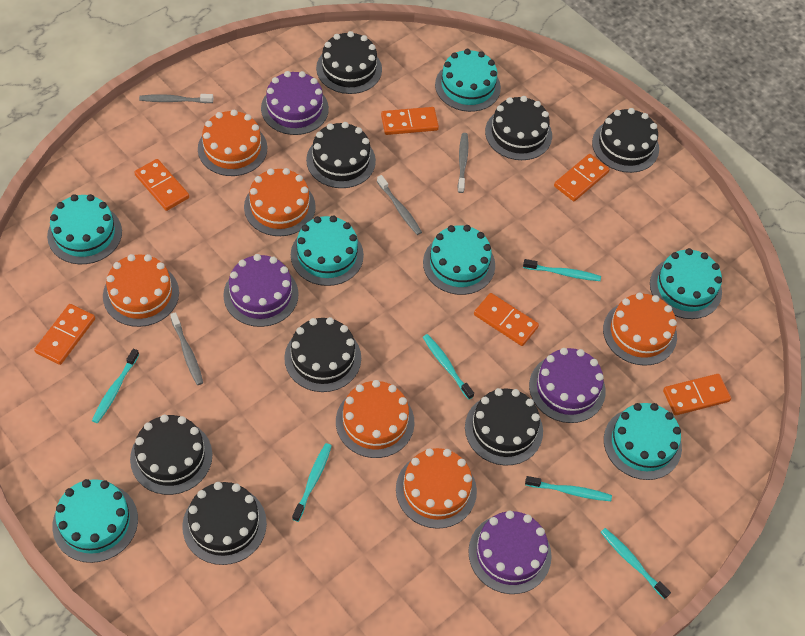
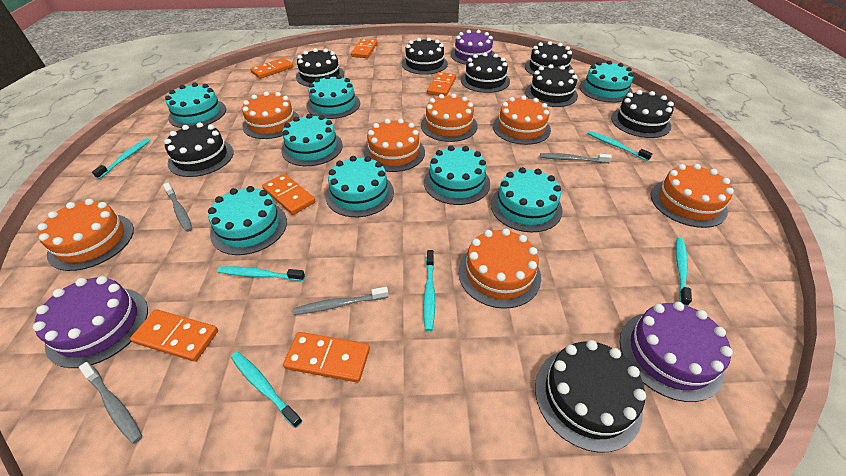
orange cake: 6 -> 7
purple cake: 4 -> 3
turquoise cake: 7 -> 8

